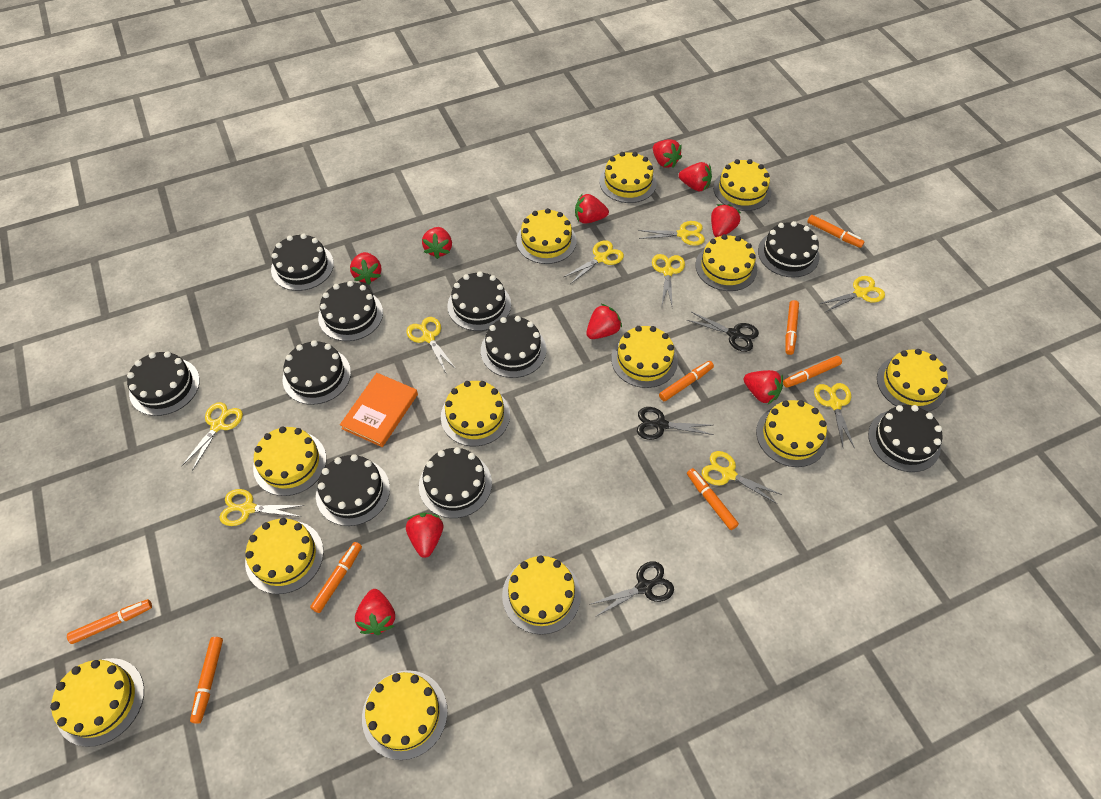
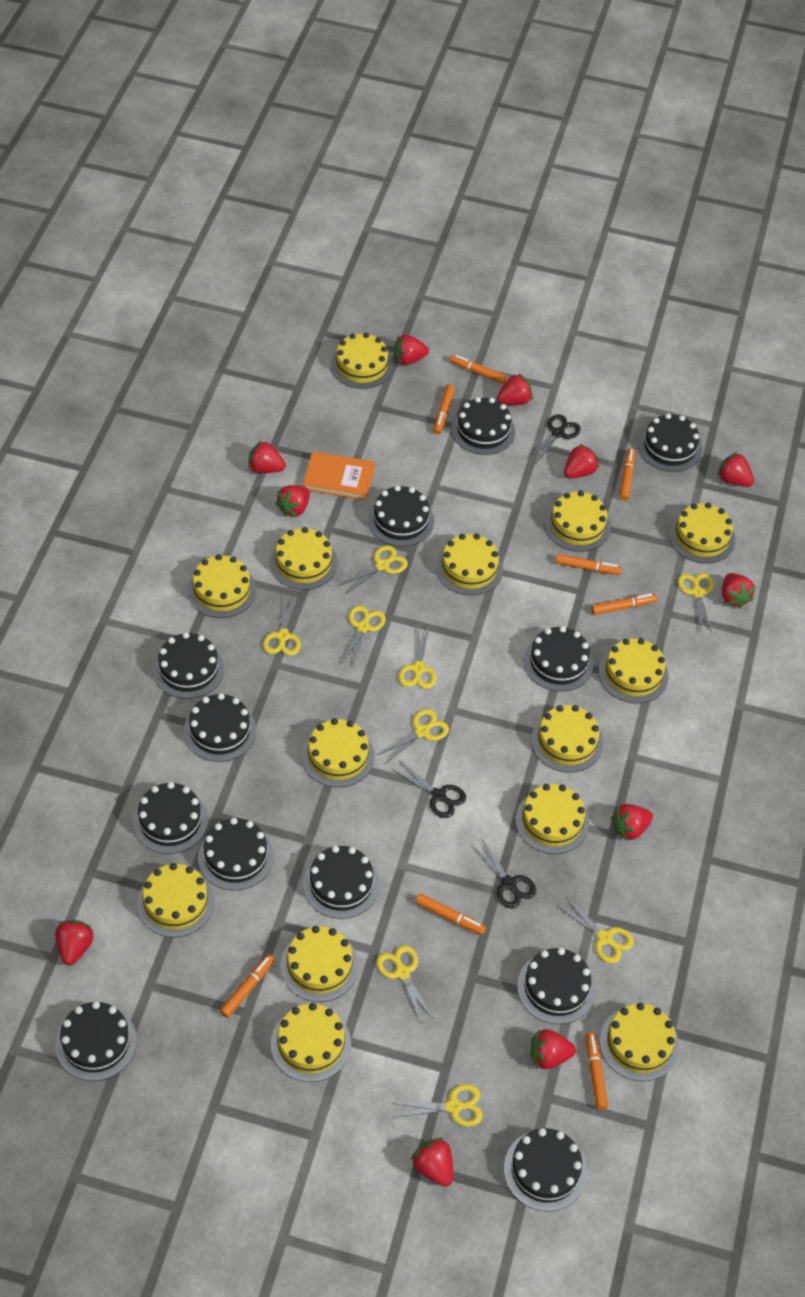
black cake: 10 -> 12
red strawberry: 10 -> 11
yellow cake: 13 -> 14

